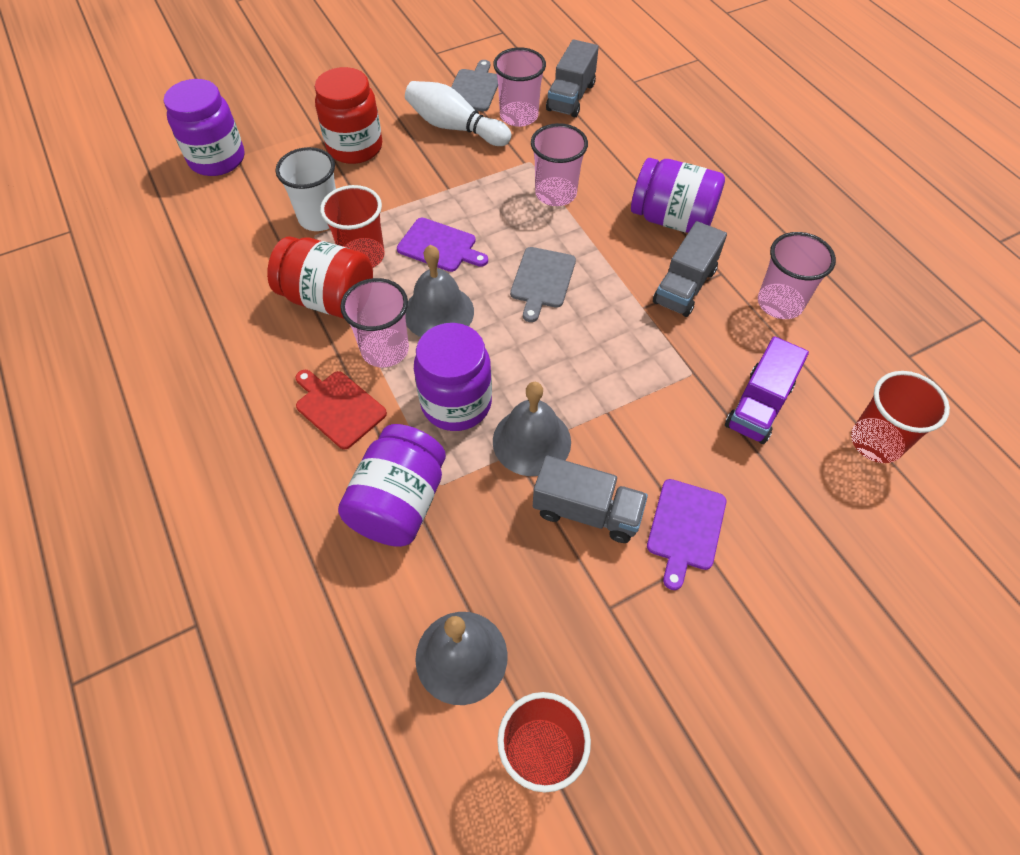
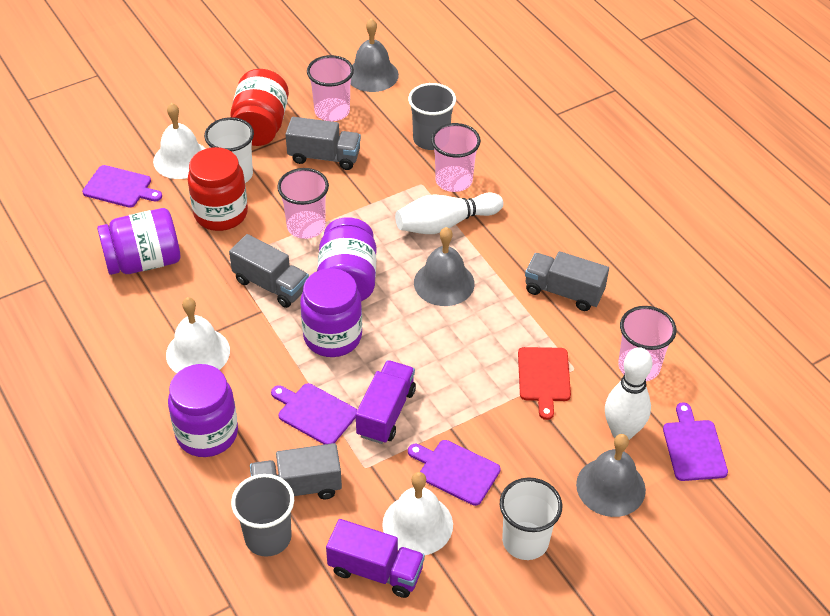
grey cup: 0 -> 2
grey cutting board: 2 -> 0
grey truck: 3 -> 4
purple cutting board: 2 -> 4
purple truck: 1 -> 2
red cup: 3 -> 0
white bell: 0 -> 3
white bowling pin: 1 -> 2
white cup: 1 -> 2

